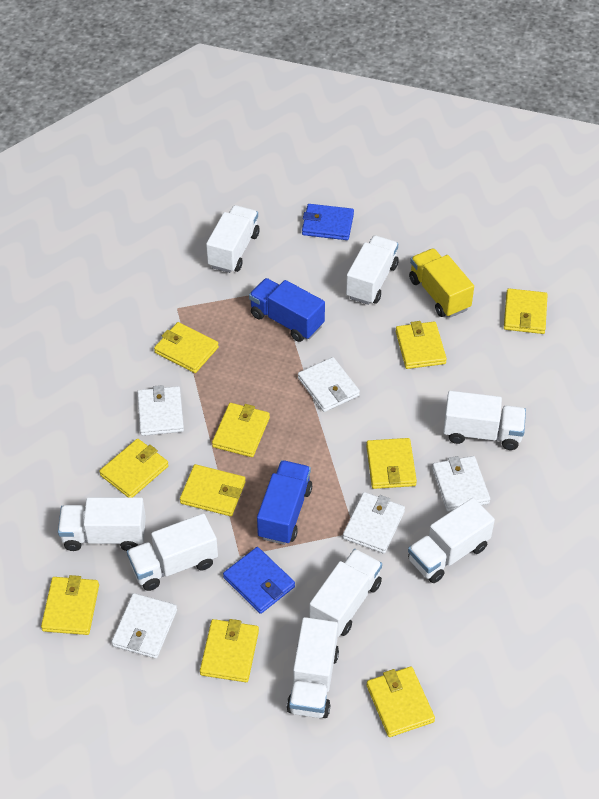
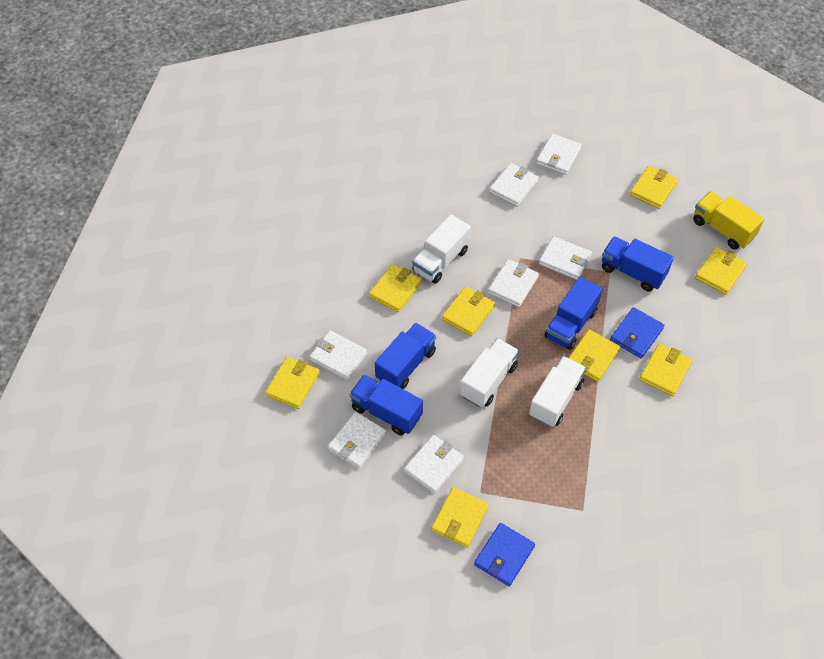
blue truck: 2 -> 4
white truck: 8 -> 3
white wallet: 5 -> 7
yellow wallet: 10 -> 8

